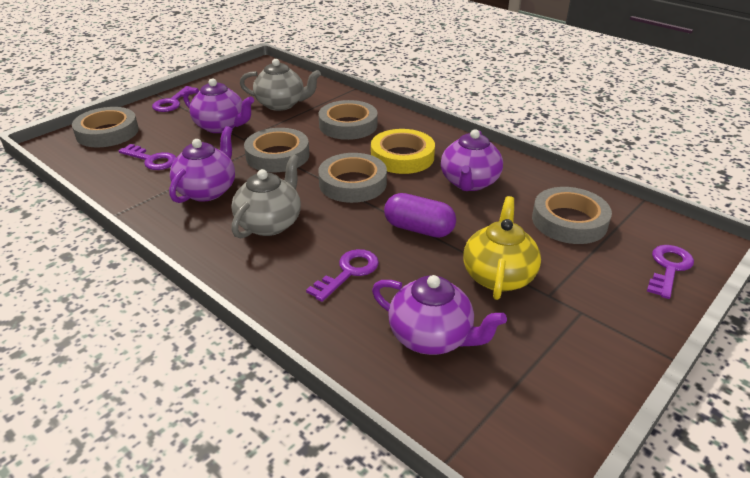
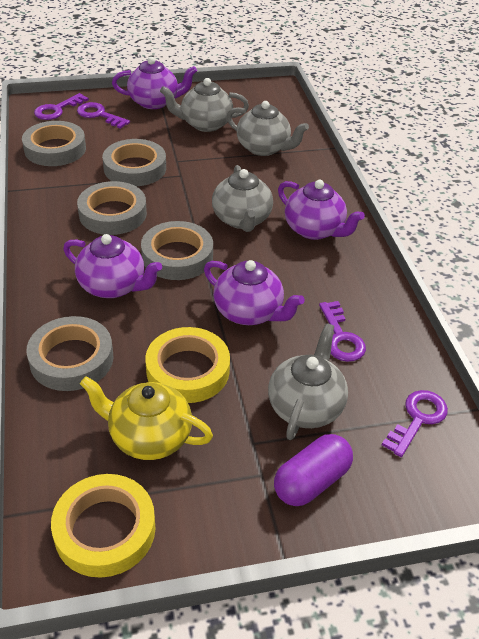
grey teapot: 2 -> 4
yellow tape: 1 -> 2

